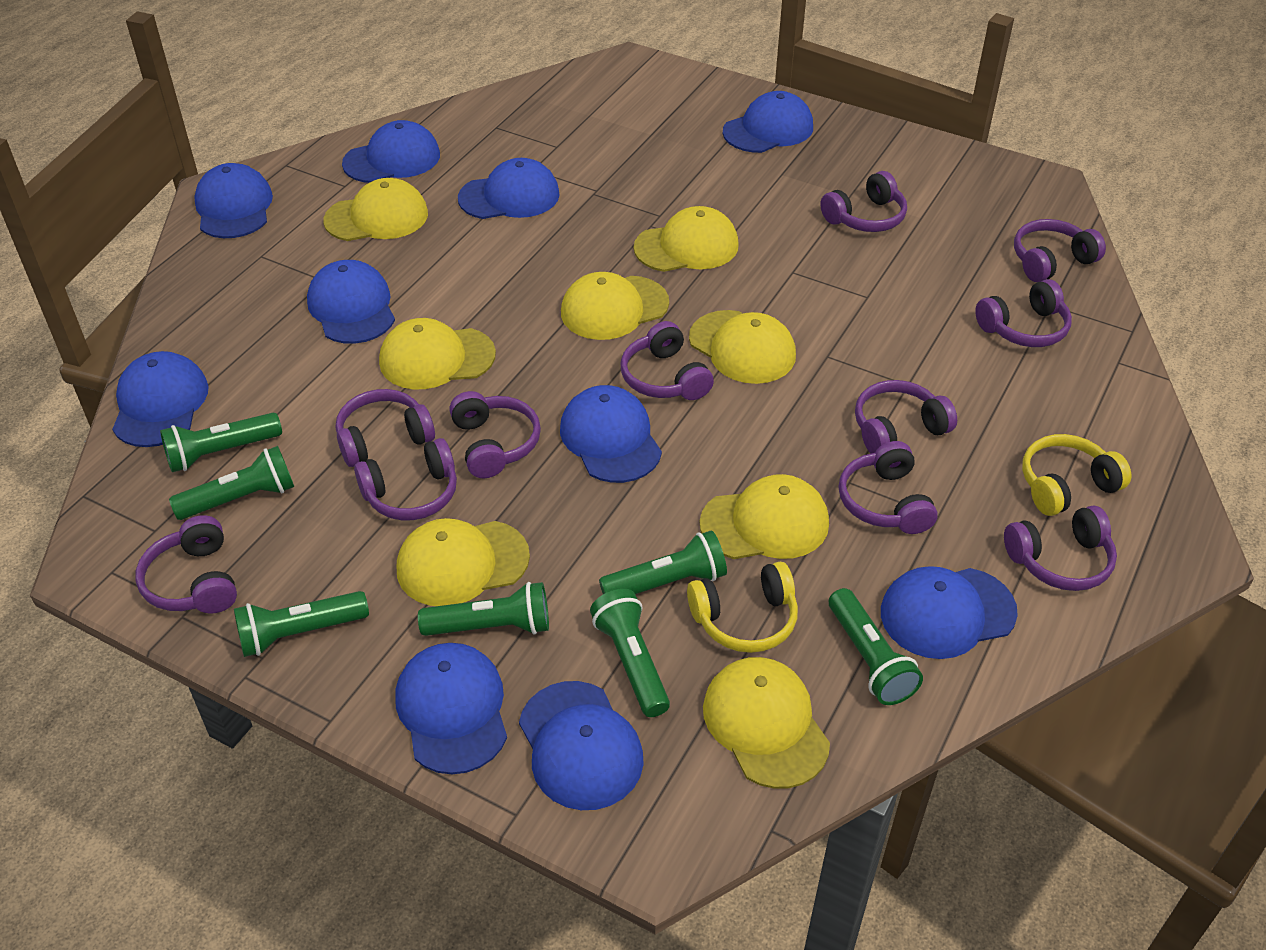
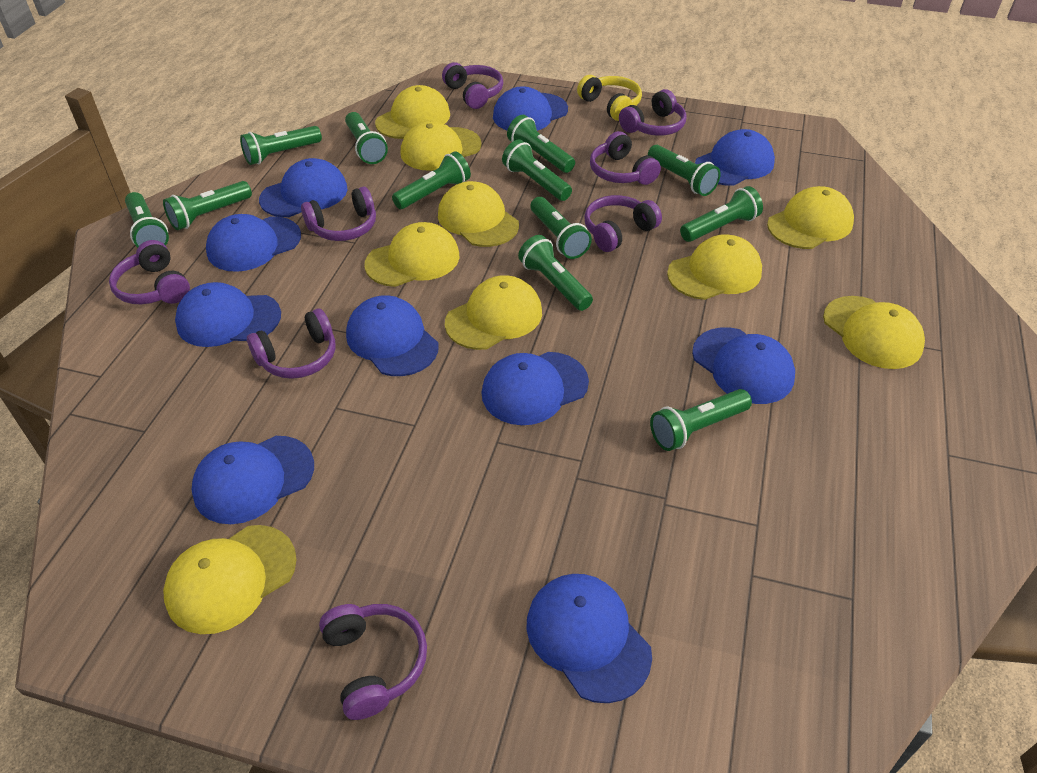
green flashlight: 7 -> 12
purple headphones: 11 -> 8
yellow cap: 8 -> 9
yellow headphones: 2 -> 1

